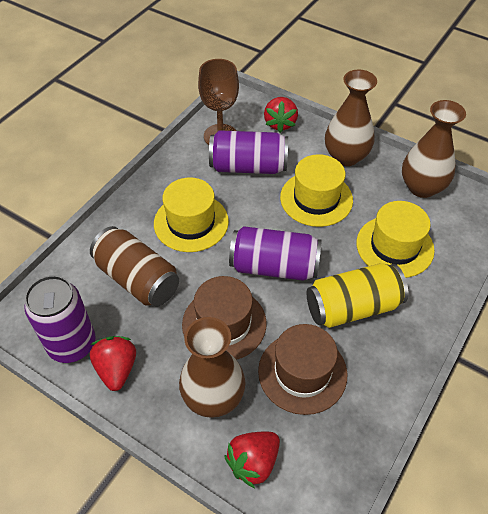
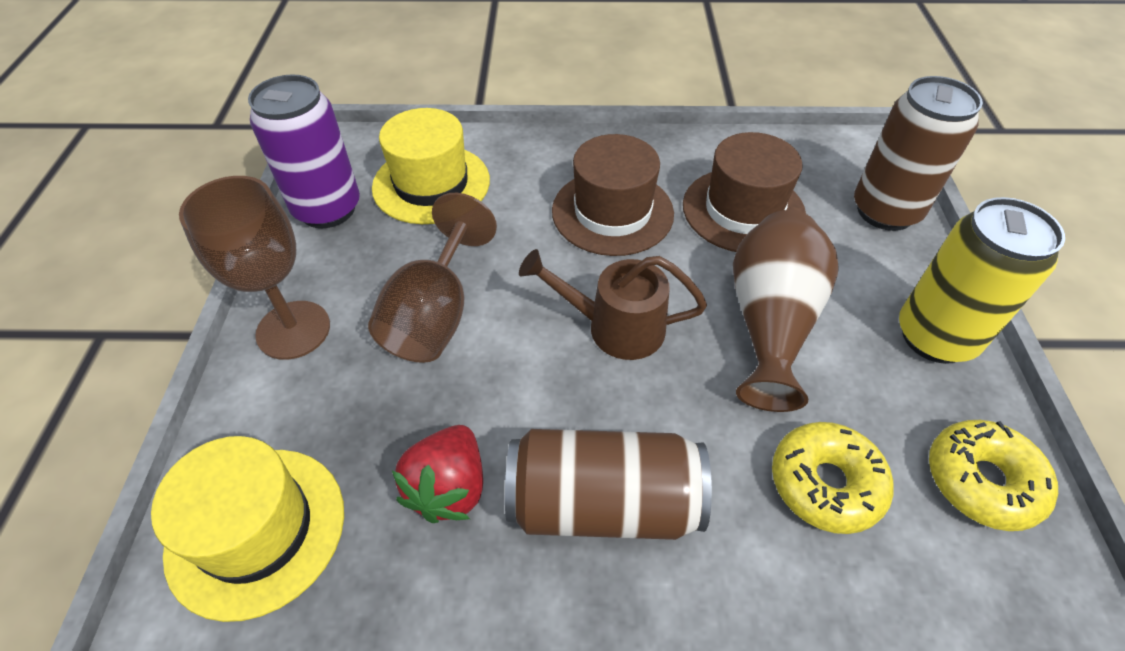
brown can: 1 -> 2
brown goblet: 1 -> 2
brown vase: 3 -> 1
brown watering can: 0 -> 1
purple can: 3 -> 1
red strawberry: 3 -> 1
yellow donut: 0 -> 2
yellow hat: 3 -> 2

